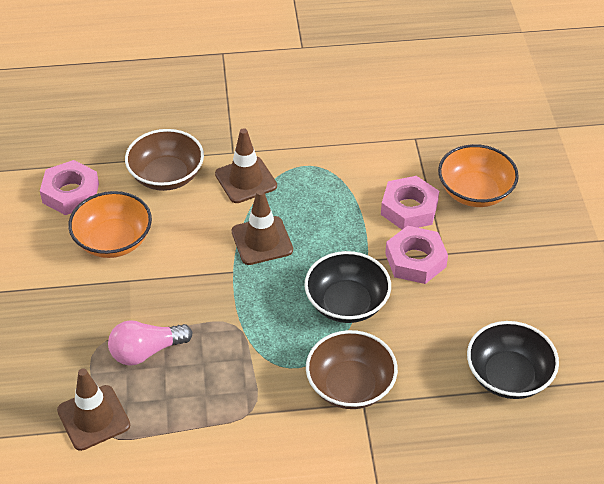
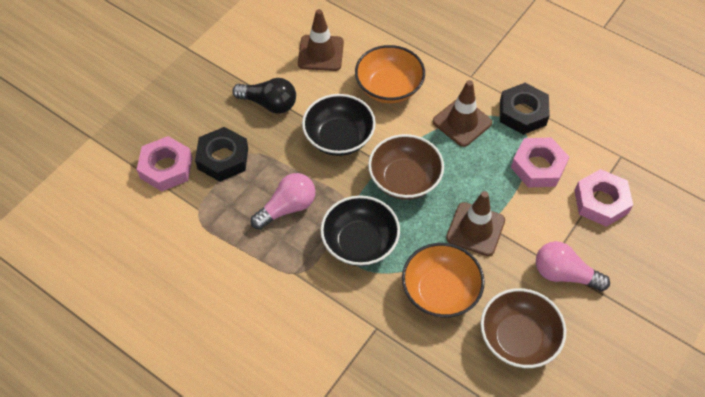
black light bulb: 0 -> 1
black nut: 0 -> 2
pink light bulb: 1 -> 2

